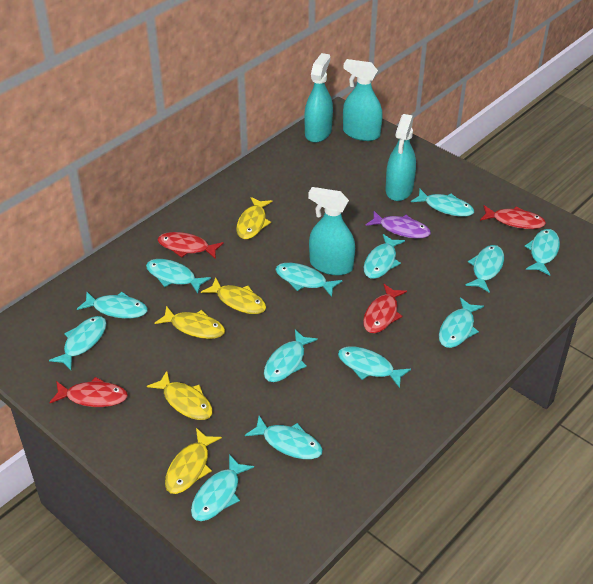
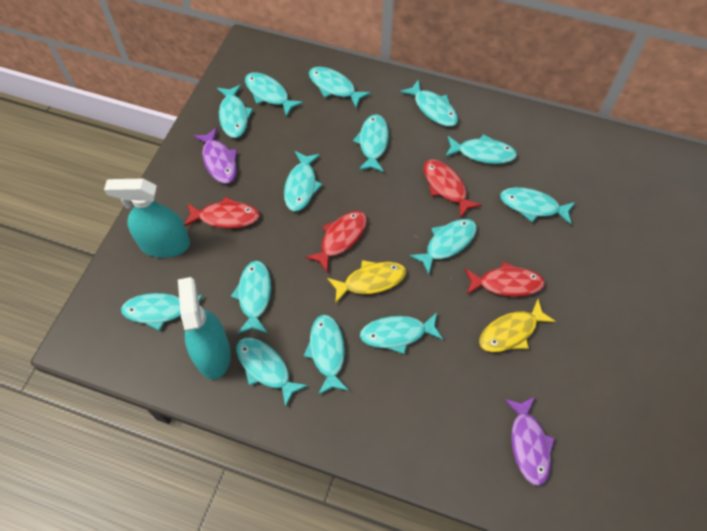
purple fish: 1 -> 2
turquoise fish: 13 -> 14
turquoise spray bottle: 4 -> 2
yellow fish: 5 -> 2

